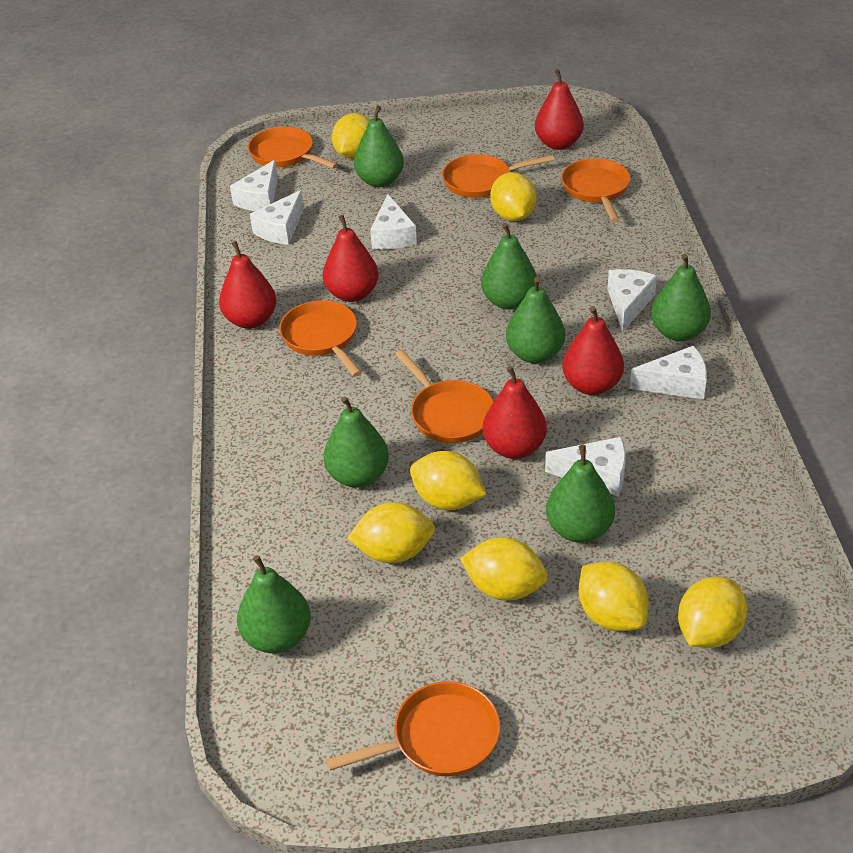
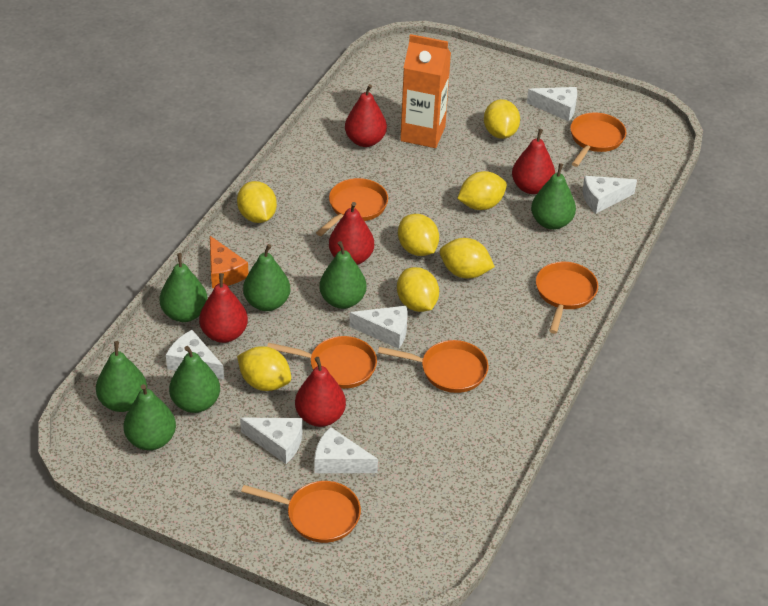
orange carton: 0 -> 1
orange cheese: 0 -> 1

